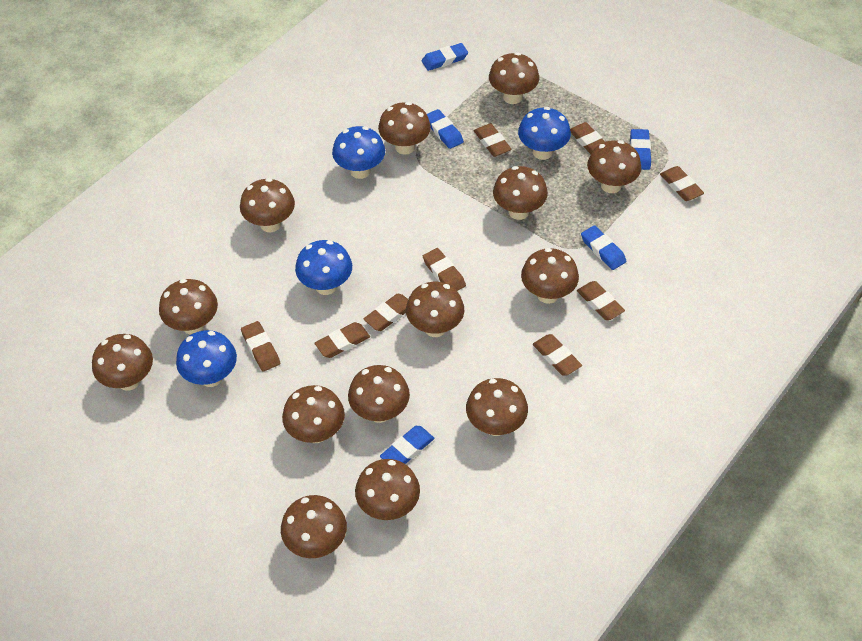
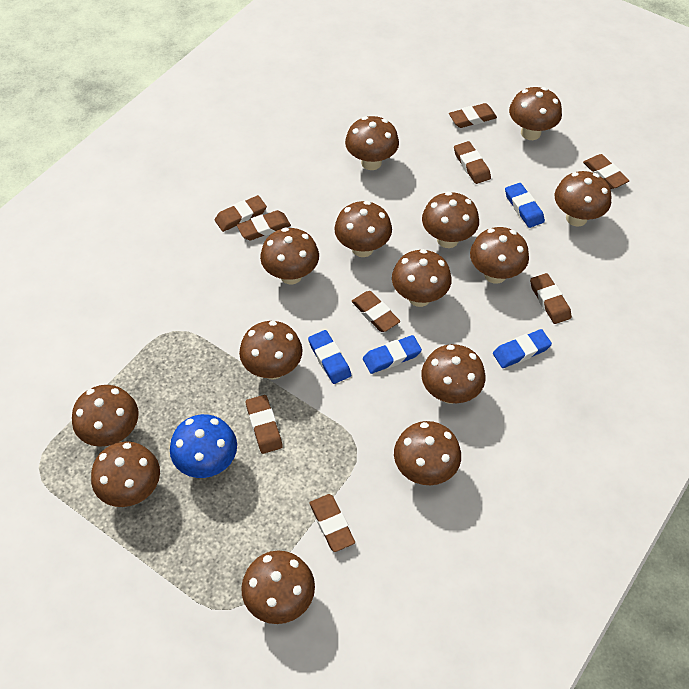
blue eraser: 5 -> 4
blue mushroom: 4 -> 1

